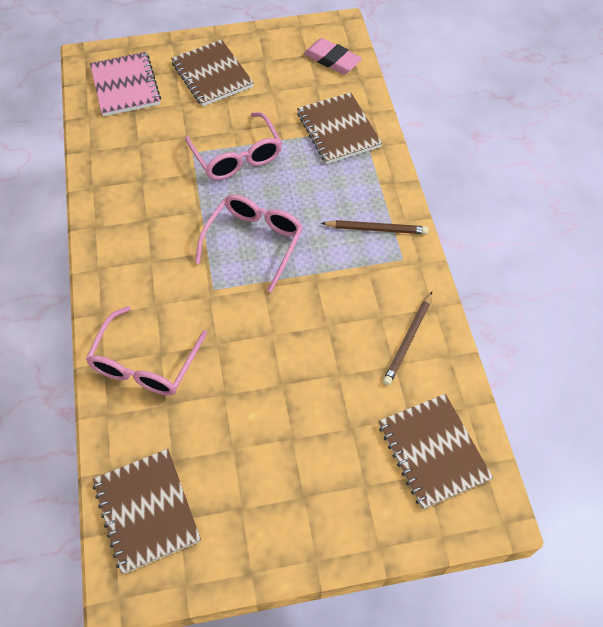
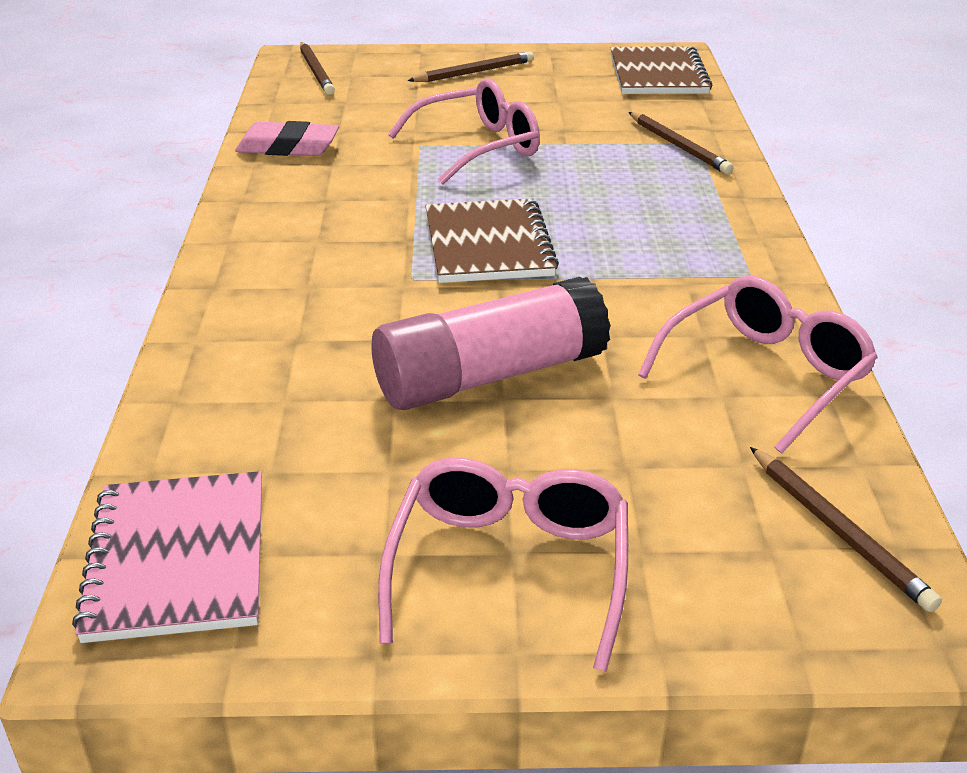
brown notebook: 4 -> 2
brown pencil: 2 -> 4
pink glue stick: 0 -> 1

